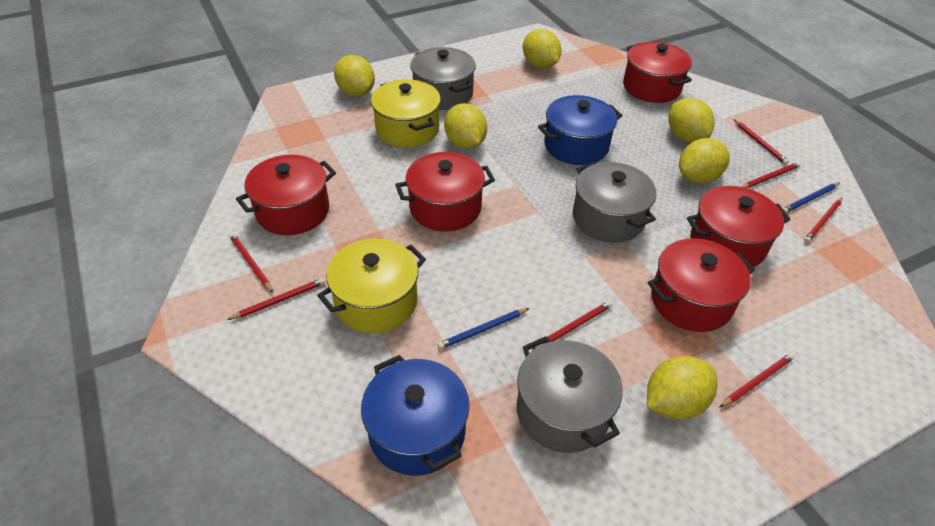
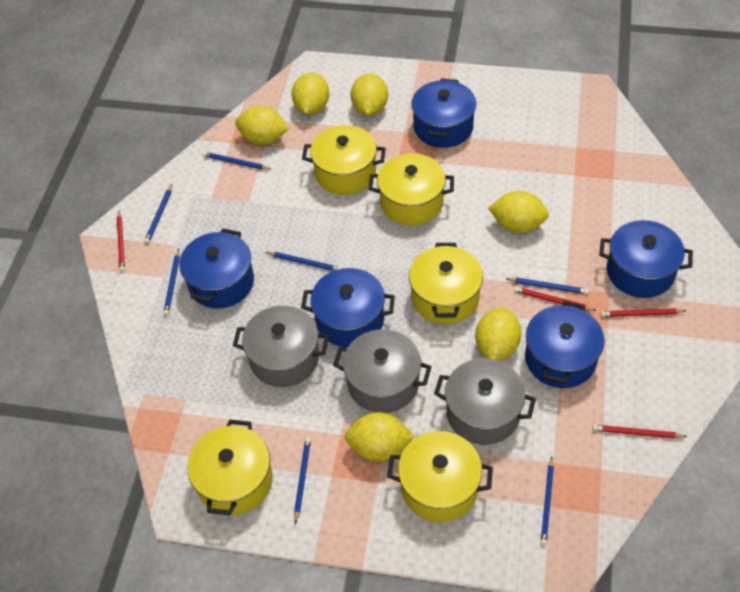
blue pencil: 2 -> 7
blue pot: 2 -> 5
red pencil: 7 -> 4
red pot: 5 -> 0
yellow pot: 2 -> 5

